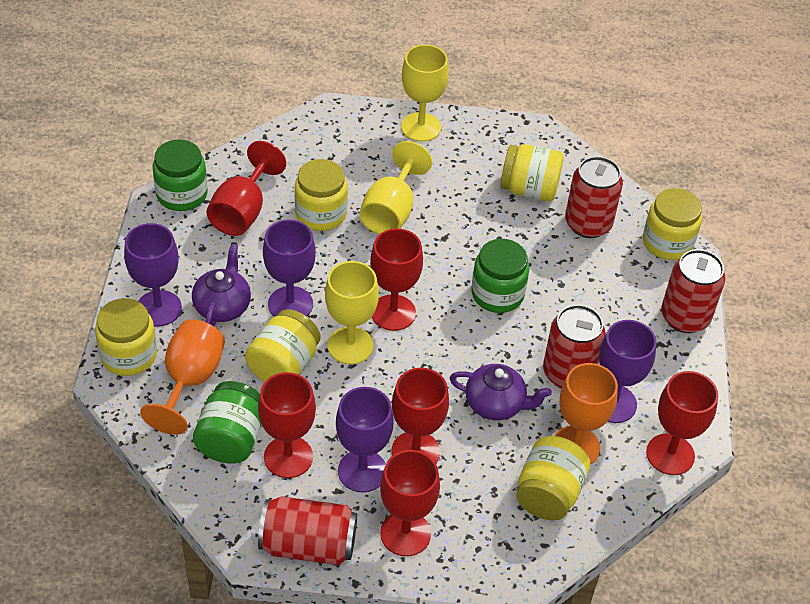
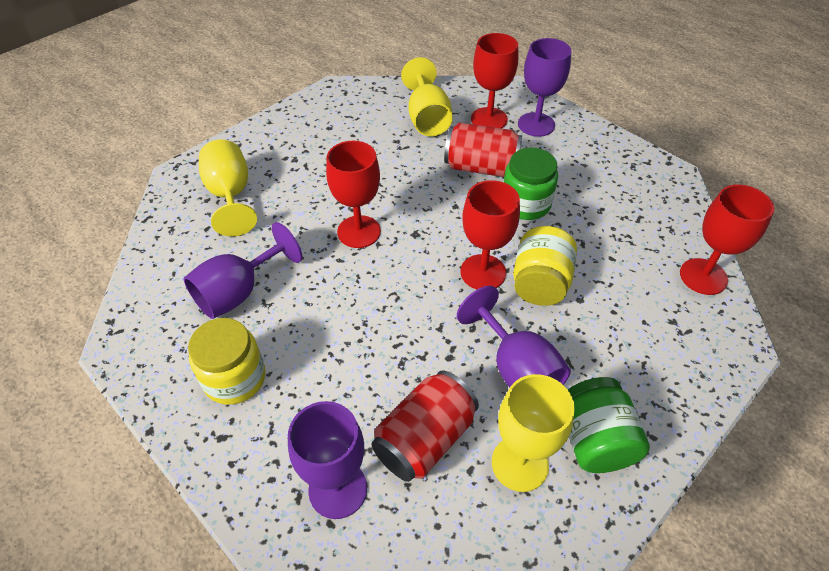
green jar: 3 -> 2
orange goblet: 2 -> 0
purple teapot: 2 -> 0
red can: 4 -> 2
red goblet: 6 -> 4
yellow jar: 6 -> 2

